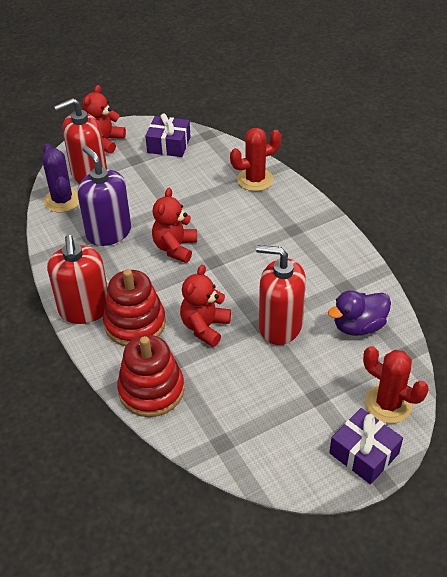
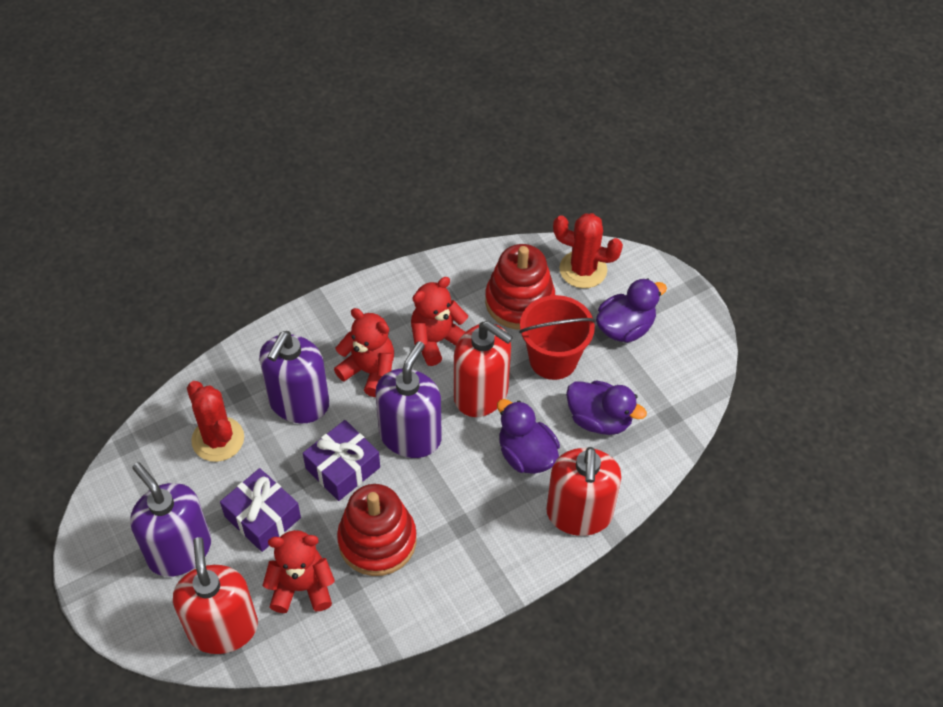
purple cactus: 1 -> 0
purple duck: 1 -> 3
purple soap dispenser: 1 -> 3
red bucket: 0 -> 1

